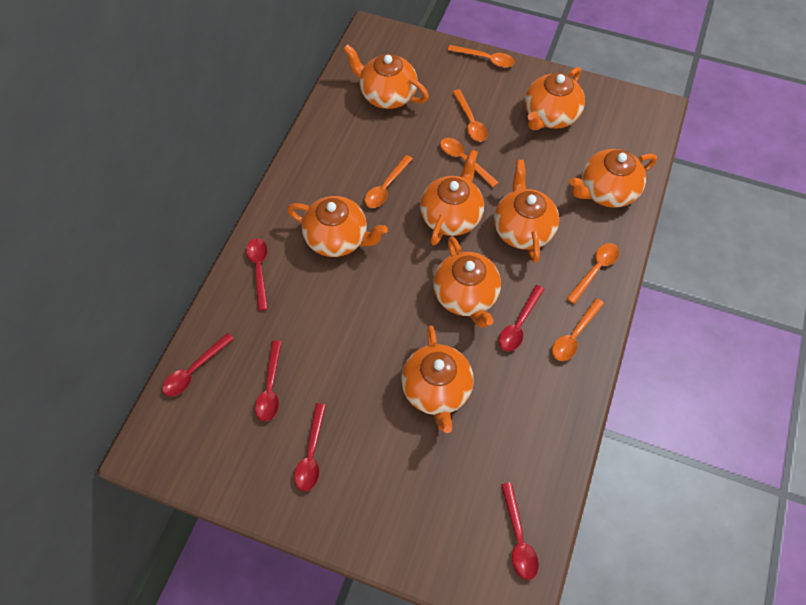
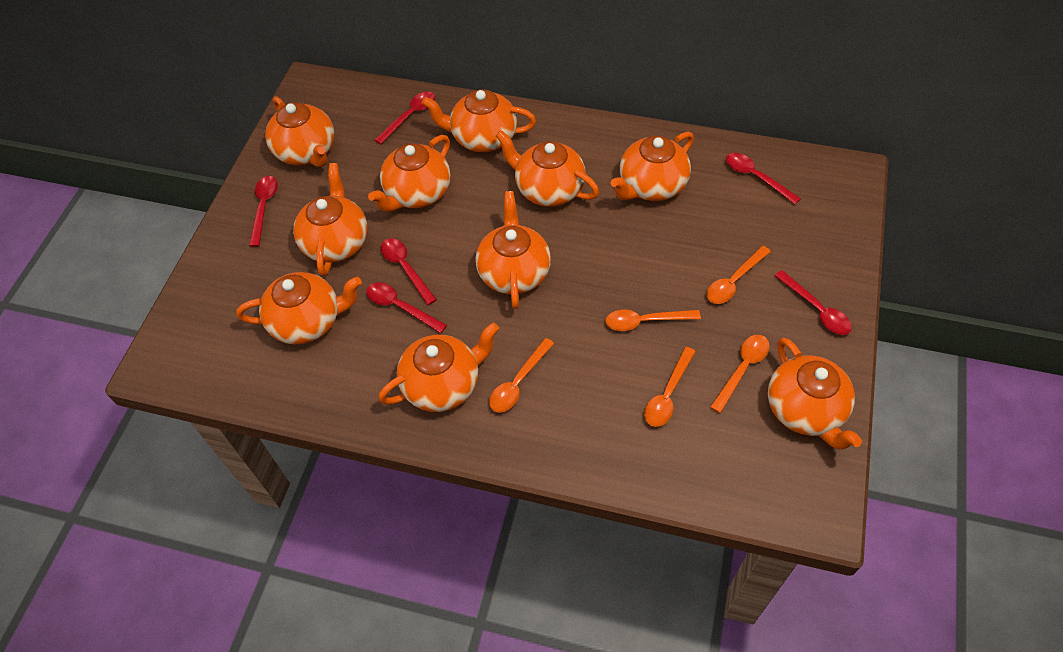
orange spoon: 6 -> 5
orange teapot: 8 -> 10

